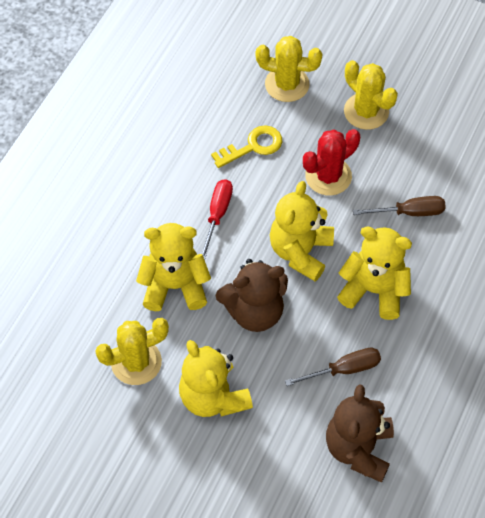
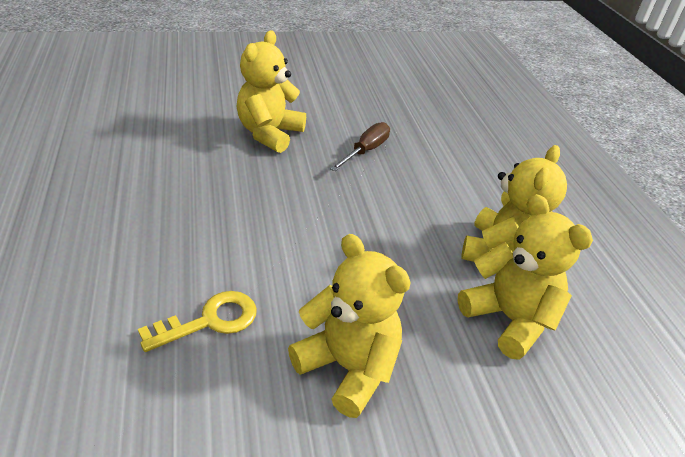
brown screwdriver: 2 -> 1
brown teddy bear: 2 -> 0
red cactus: 1 -> 0
red screwdriver: 1 -> 0
yellow cactus: 3 -> 0

